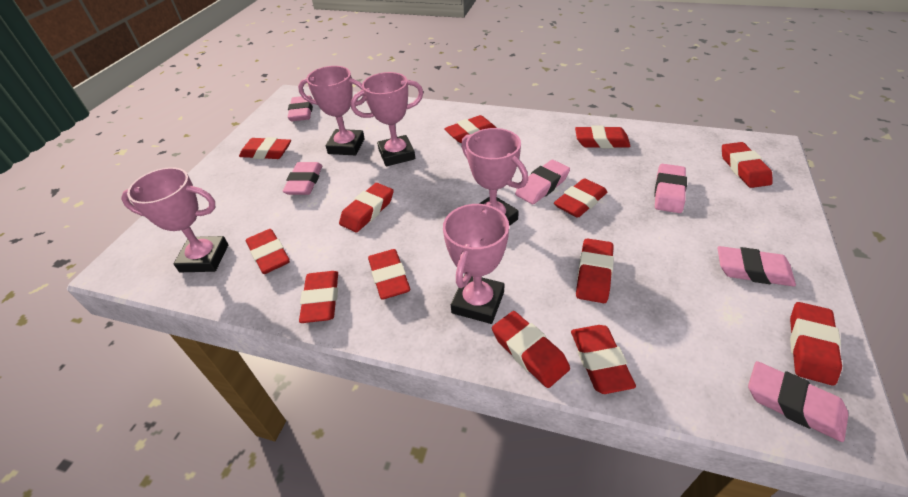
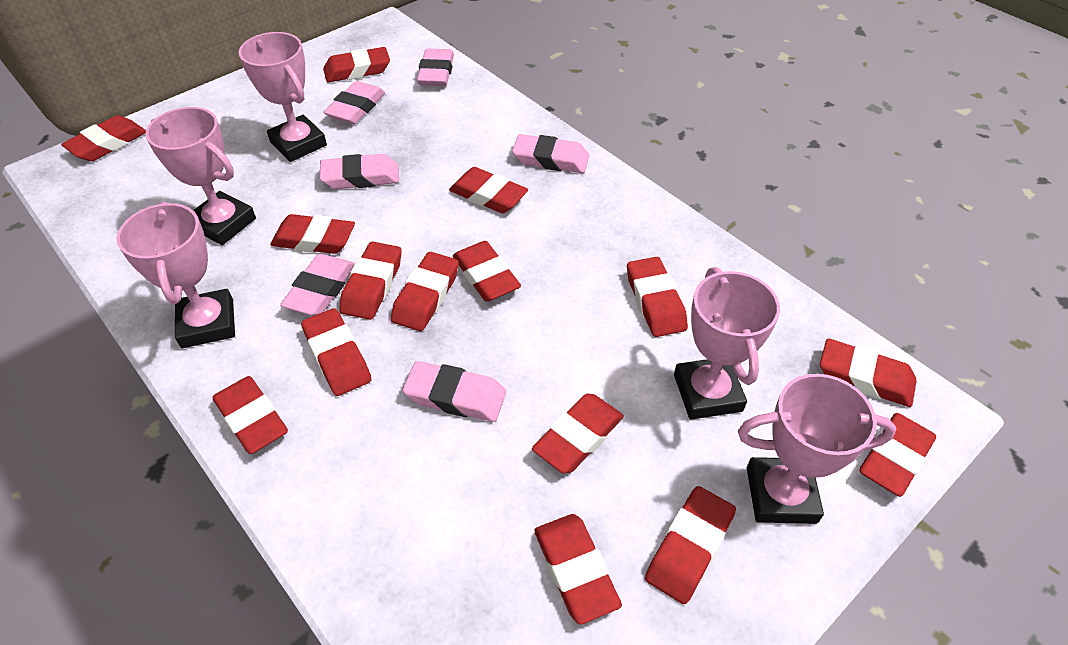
red eraser: 13 -> 15

